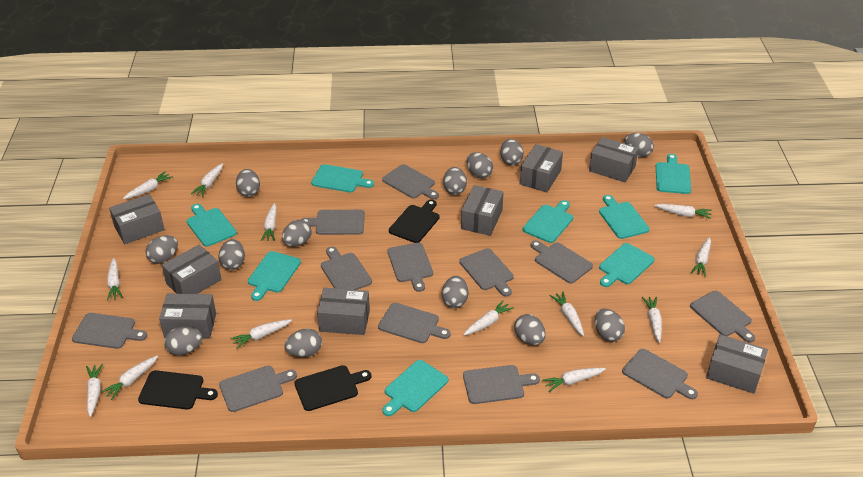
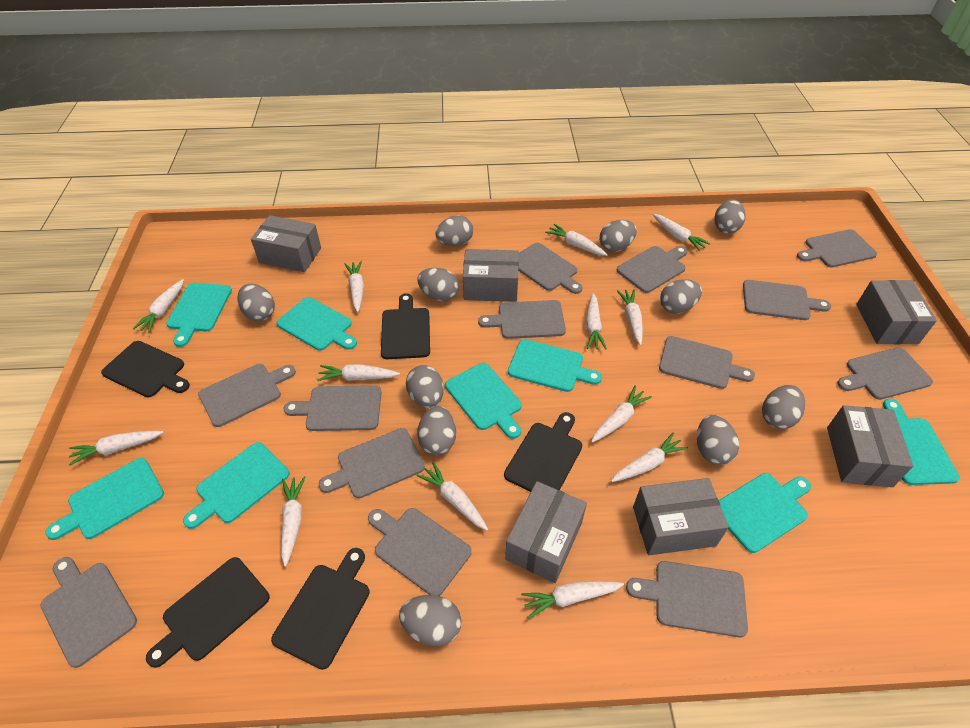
black cutting board: 3 -> 5
grey box: 8 -> 6
grey cutting board: 12 -> 13
grey egg: 13 -> 11

